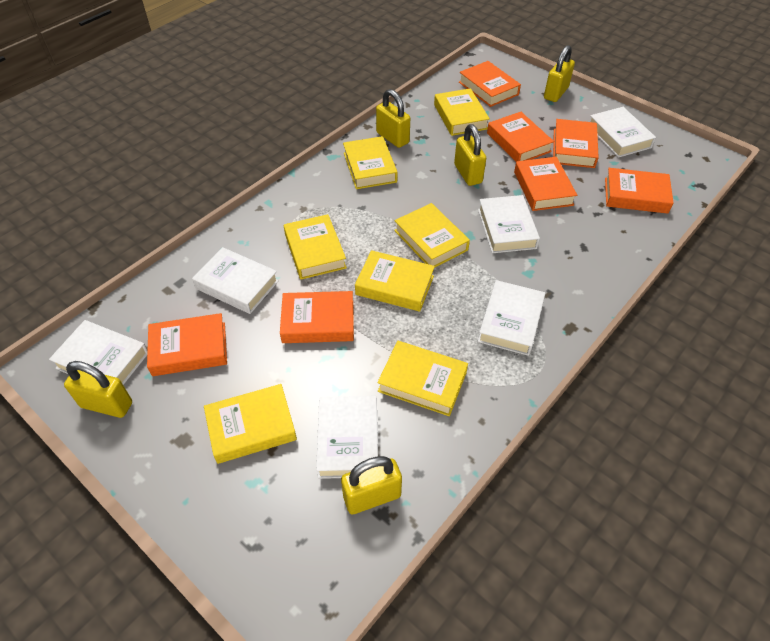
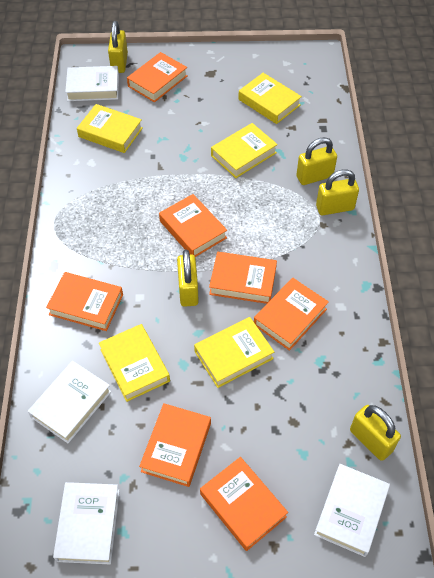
white book: 6 -> 4
yellow book: 7 -> 5

